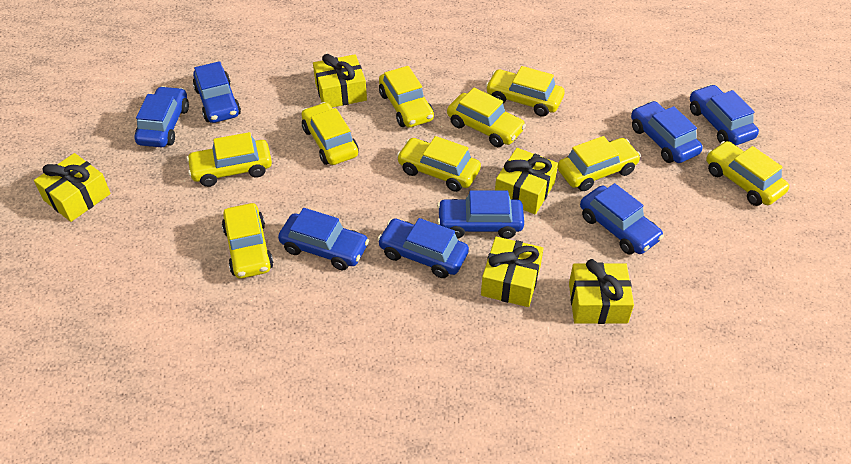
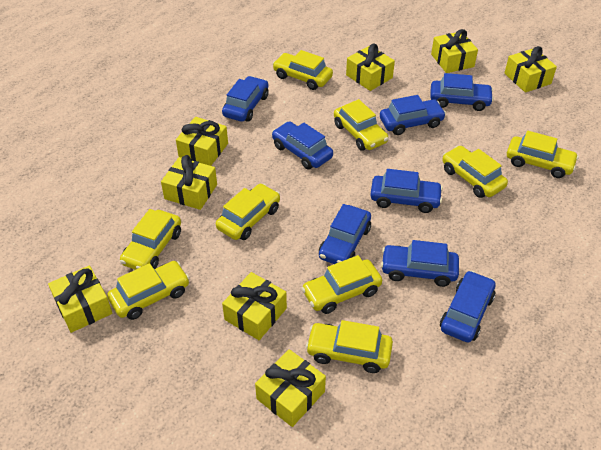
yellow gift: 5 -> 8

